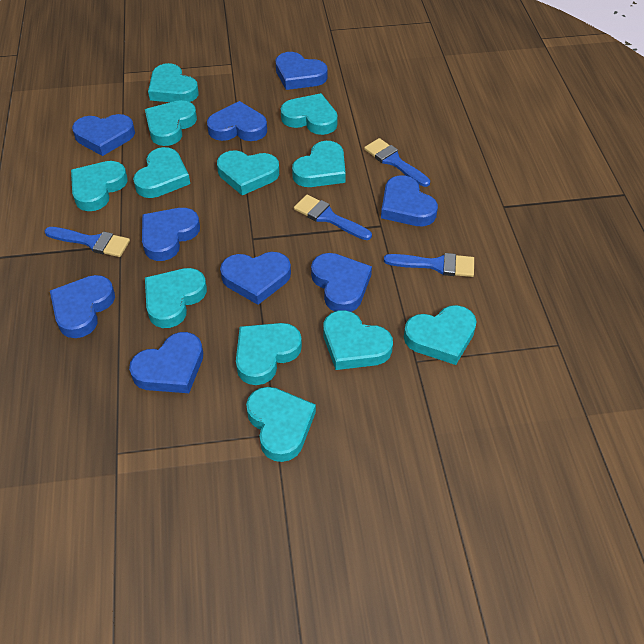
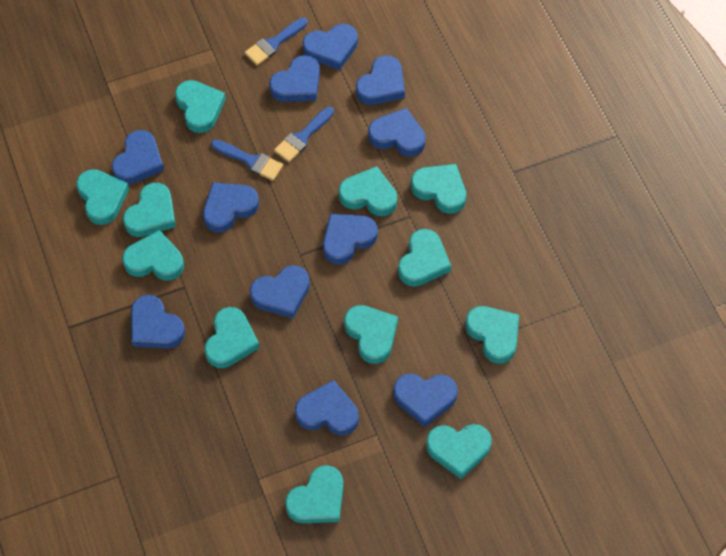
blue brush: 4 -> 3
blue heart: 9 -> 11

